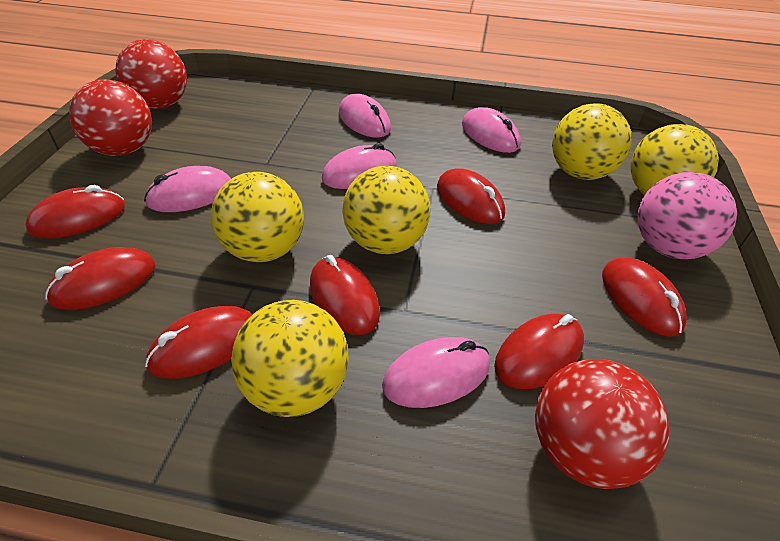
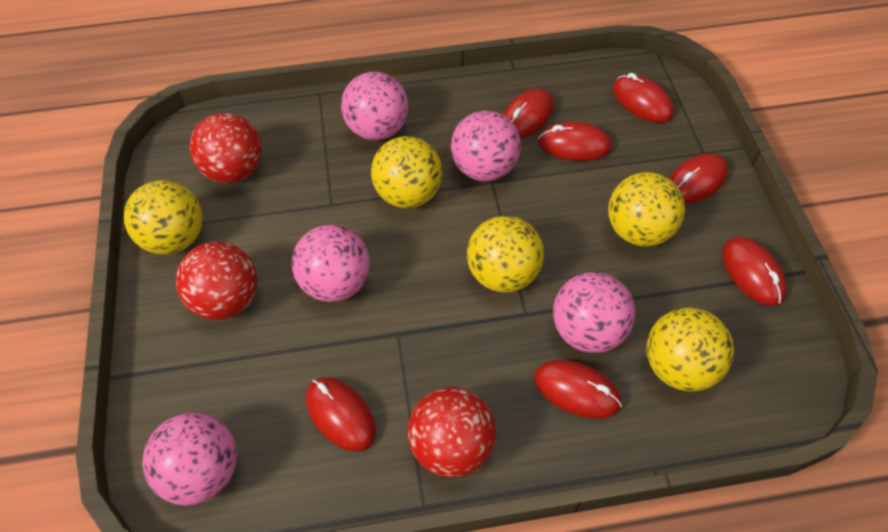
pink ball: 1 -> 5
pink mouse: 5 -> 0

